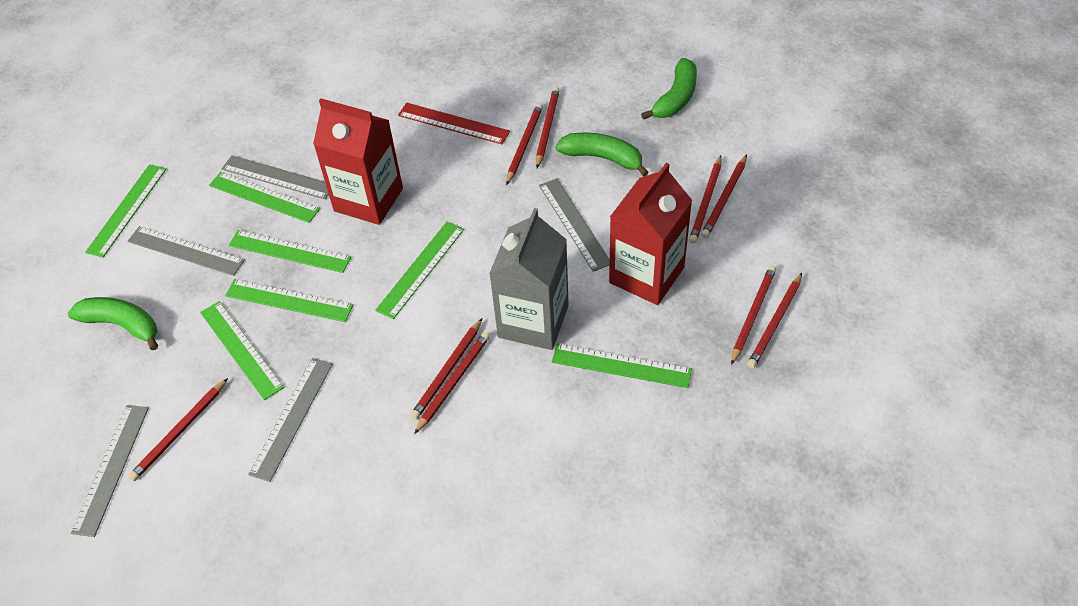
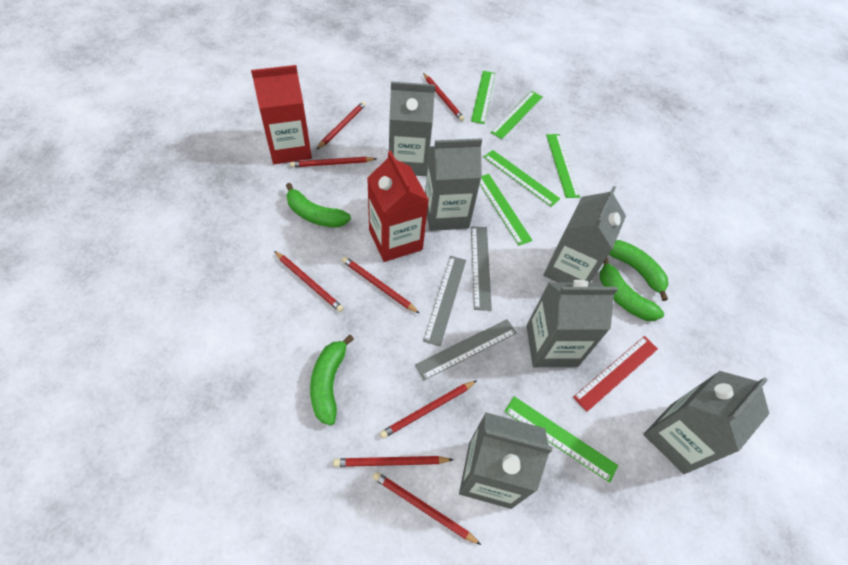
green banana: 3 -> 4
green ruler: 7 -> 6
grey carton: 1 -> 6
grey ruler: 5 -> 3
red pencil: 9 -> 8

